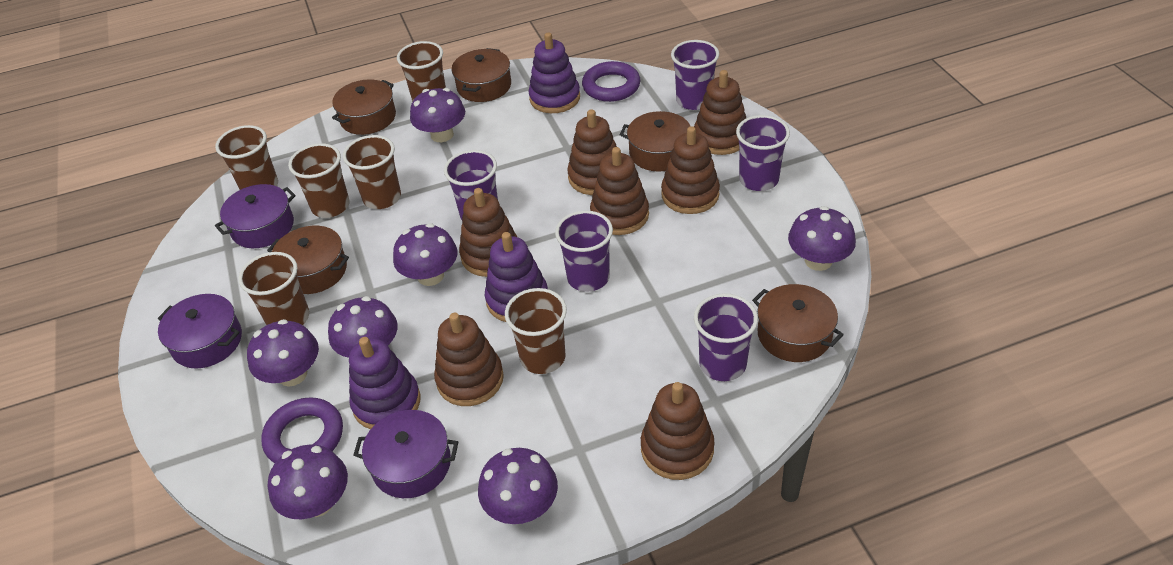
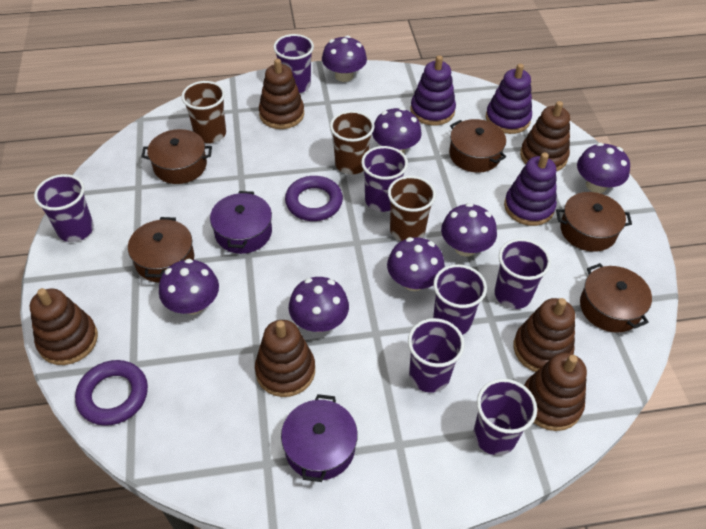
brown cup: 6 -> 3
brown stacking toy: 7 -> 6
purple cup: 5 -> 7
purple pot: 3 -> 2

